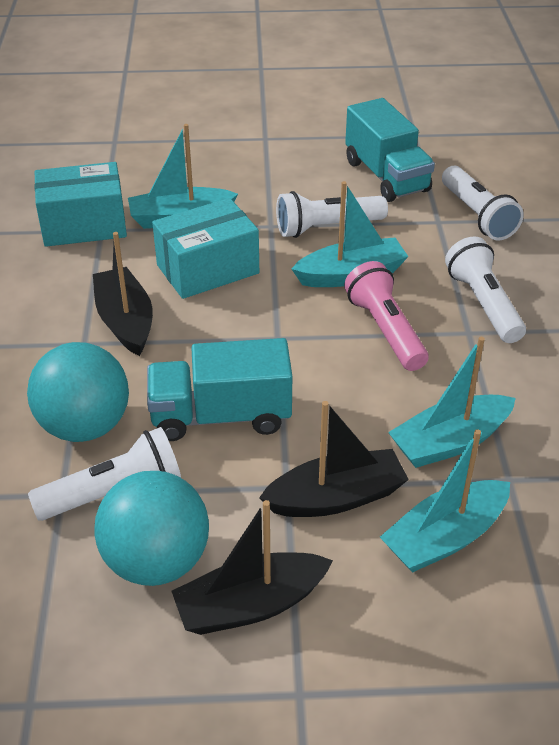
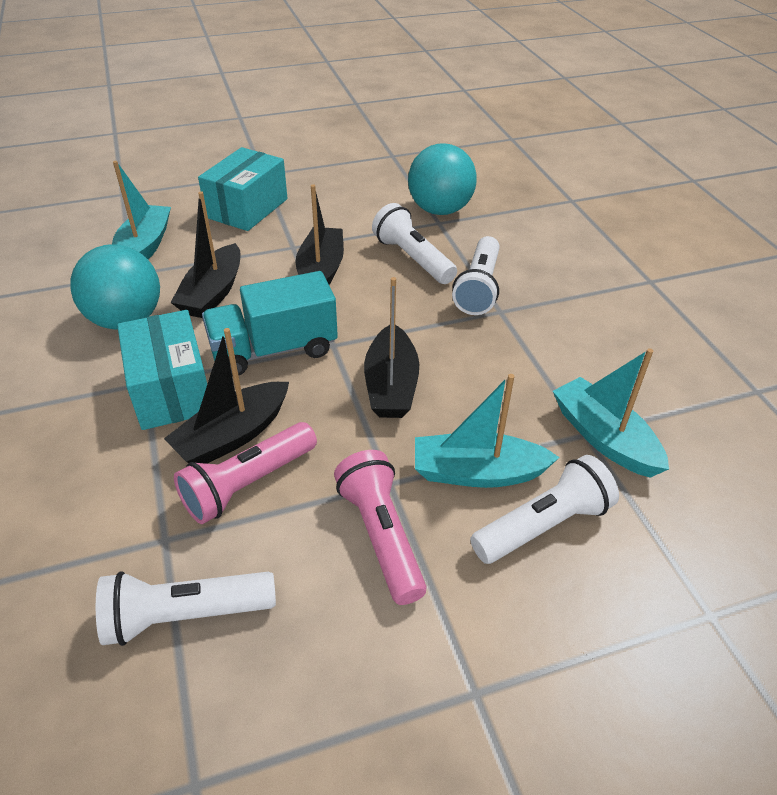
black boat: 3 -> 4
pink flashlight: 1 -> 2
turquoise boat: 4 -> 3
turquoise truck: 2 -> 1

